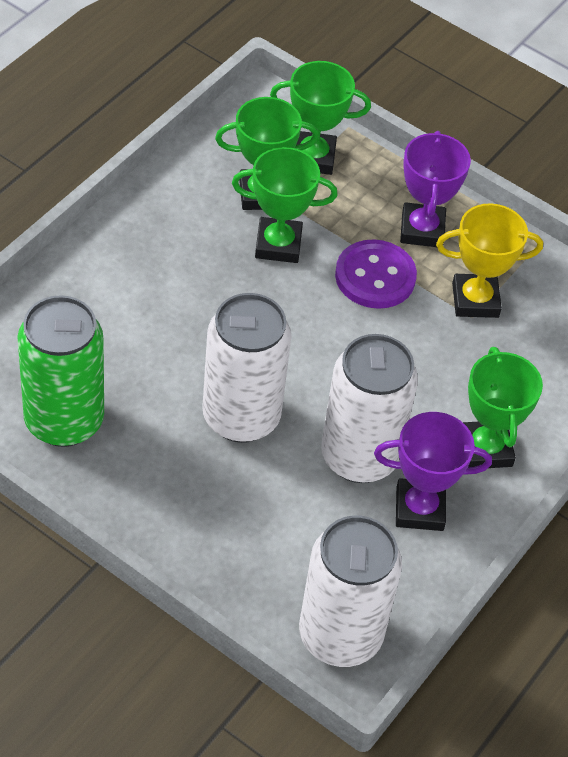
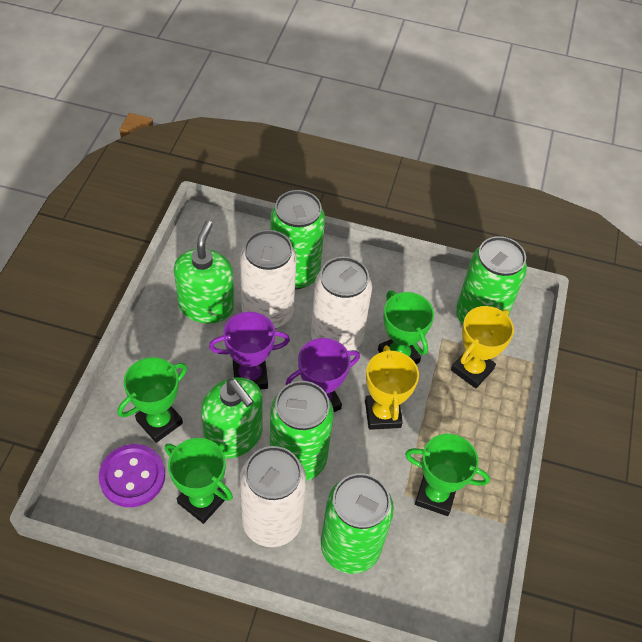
green can: 1 -> 4
green soap dispenser: 0 -> 2
yellow trophy: 1 -> 2

